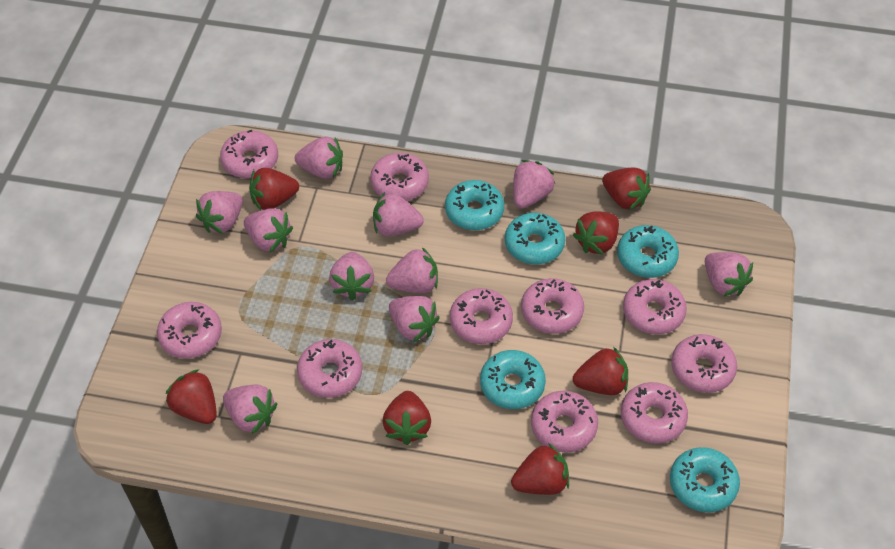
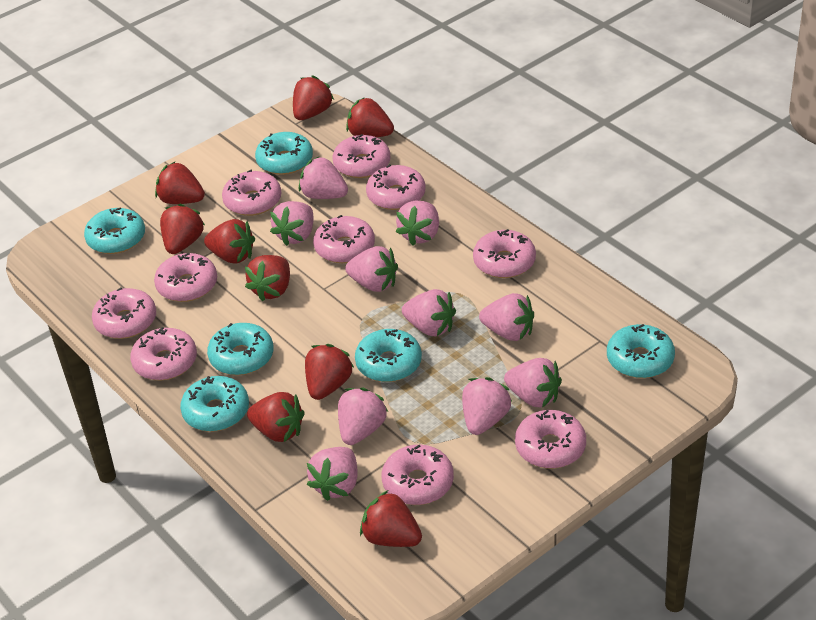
red strawberry: 7 -> 9
turquoise donut: 5 -> 6

